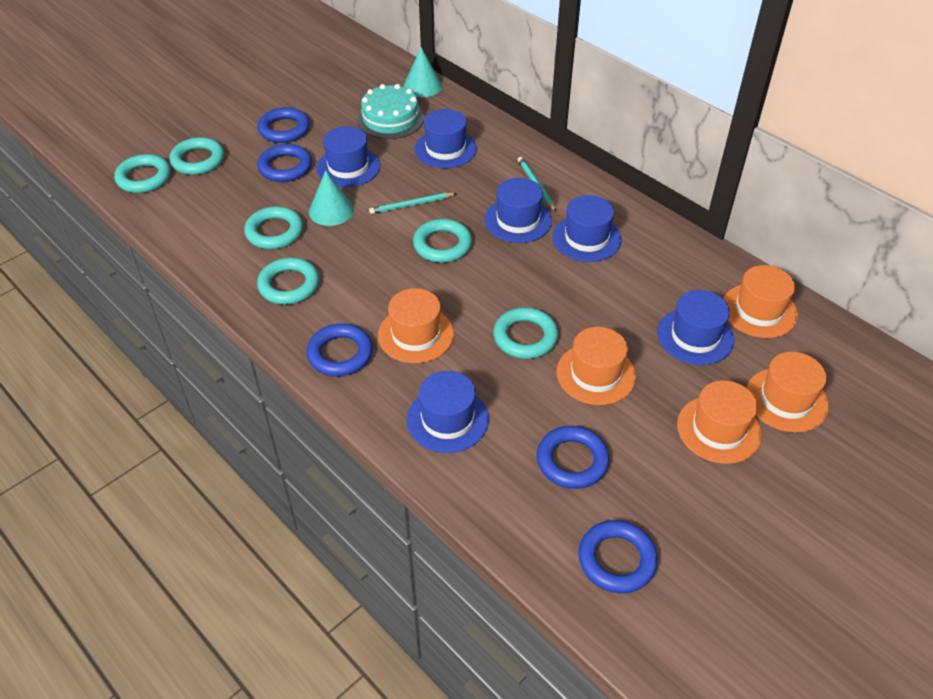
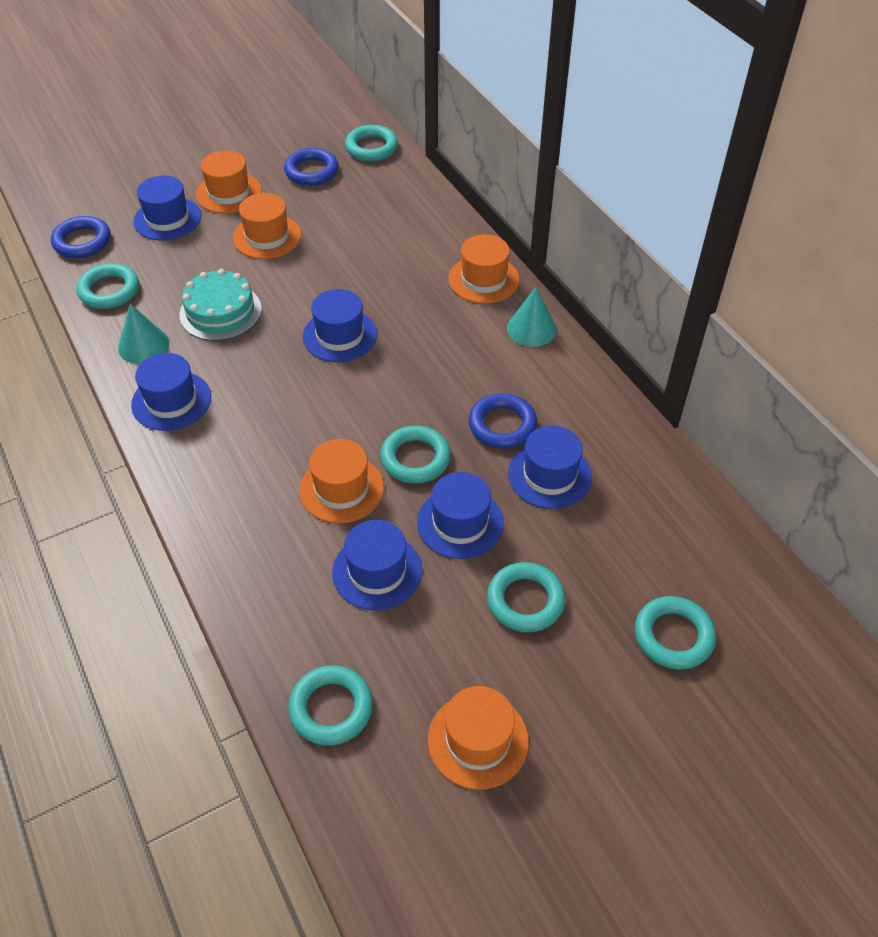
blue ring: 5 -> 3
turquoise pencil: 2 -> 0

